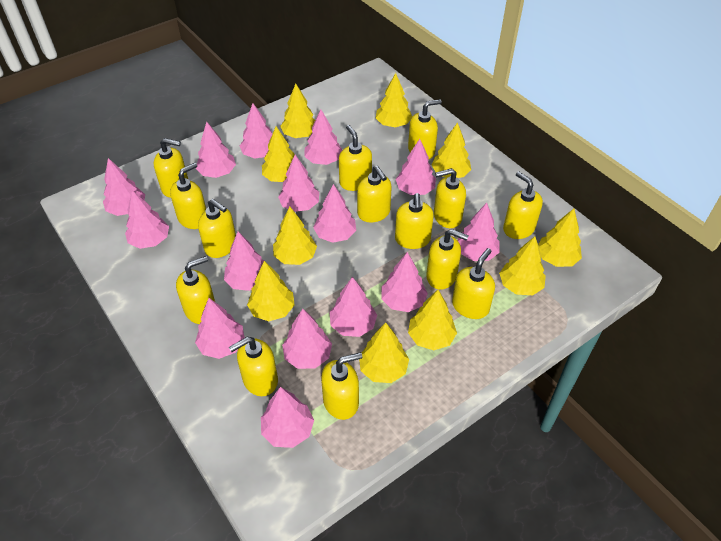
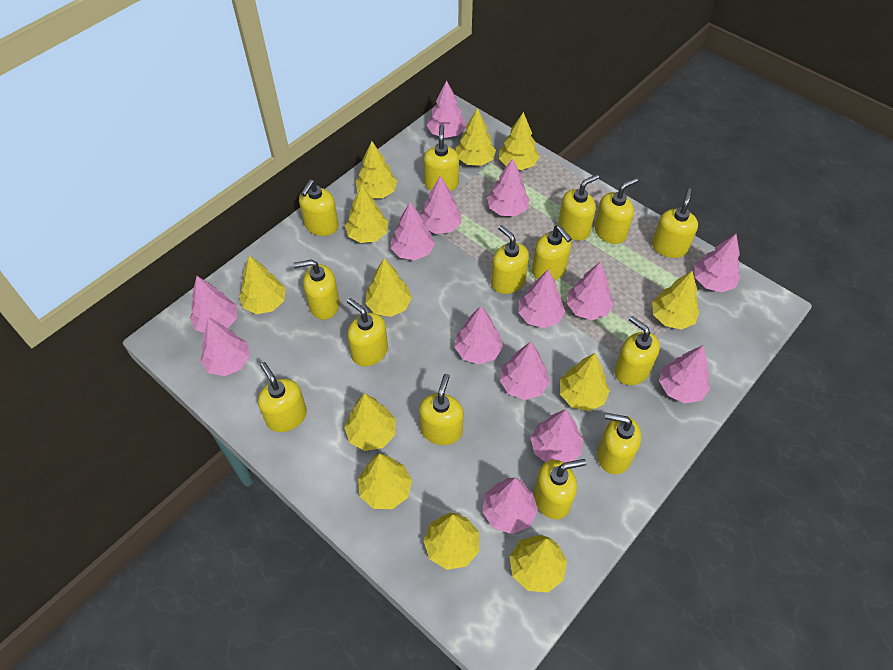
pink tree: 15 -> 14
yellow tree: 10 -> 12

